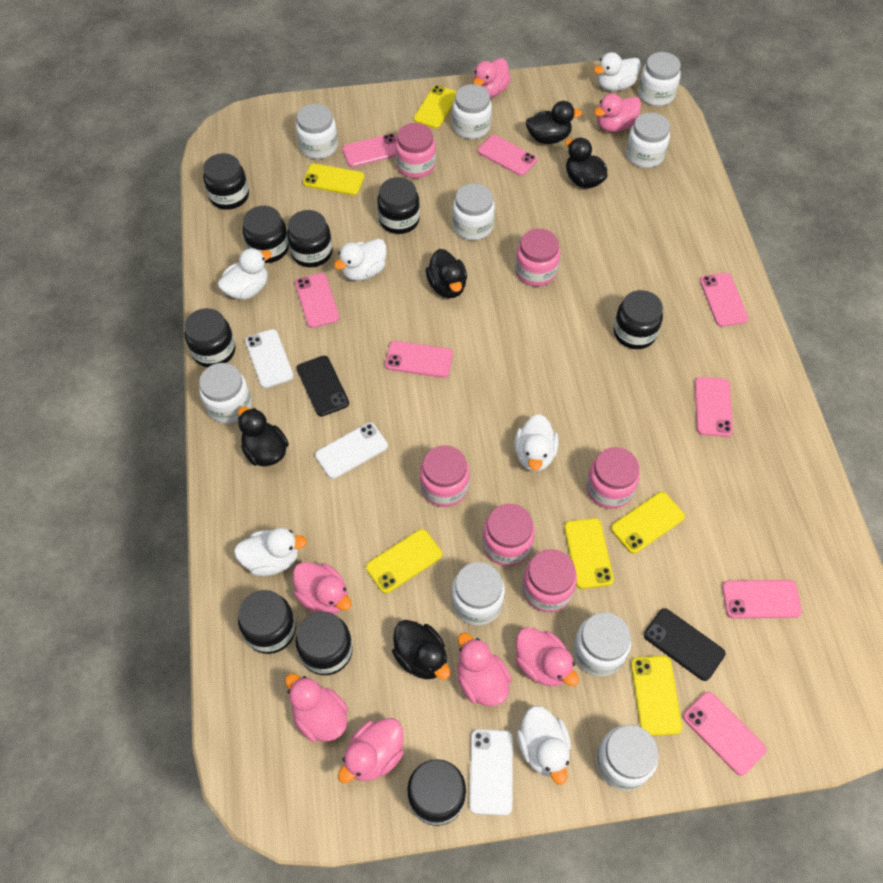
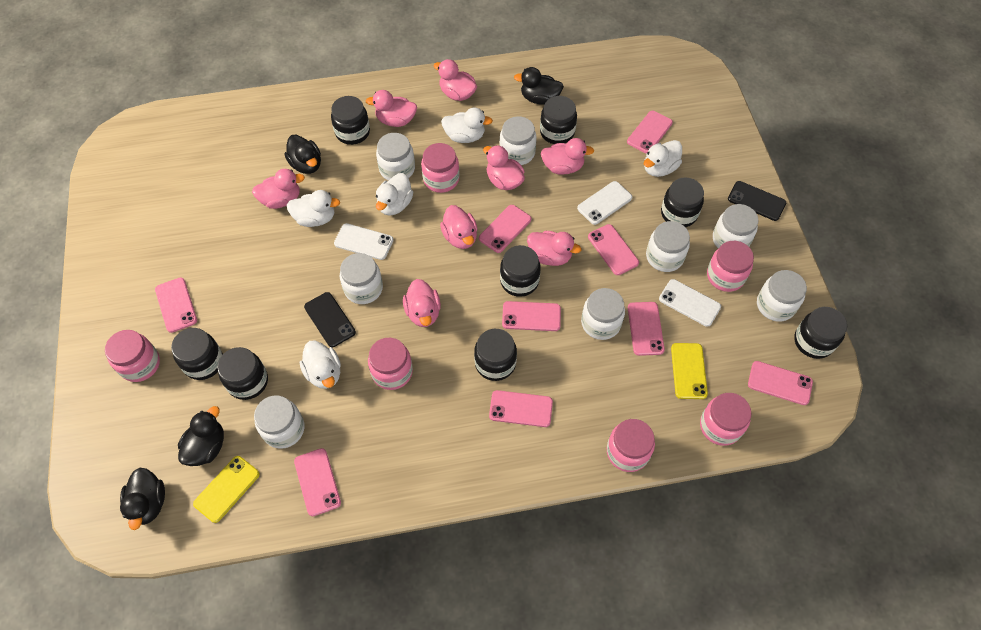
black duck: 5 -> 4
black jar: 9 -> 8
pink duck: 7 -> 8
pink phone: 8 -> 9
white duck: 6 -> 5
white jar: 9 -> 8
yellow phone: 6 -> 2

